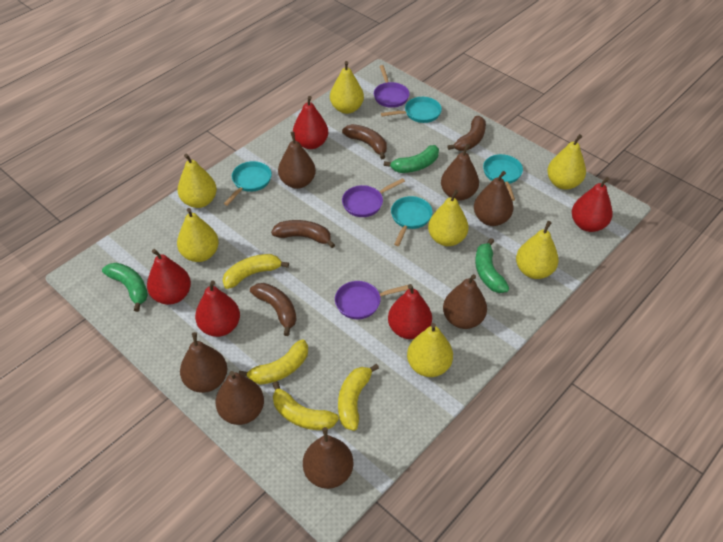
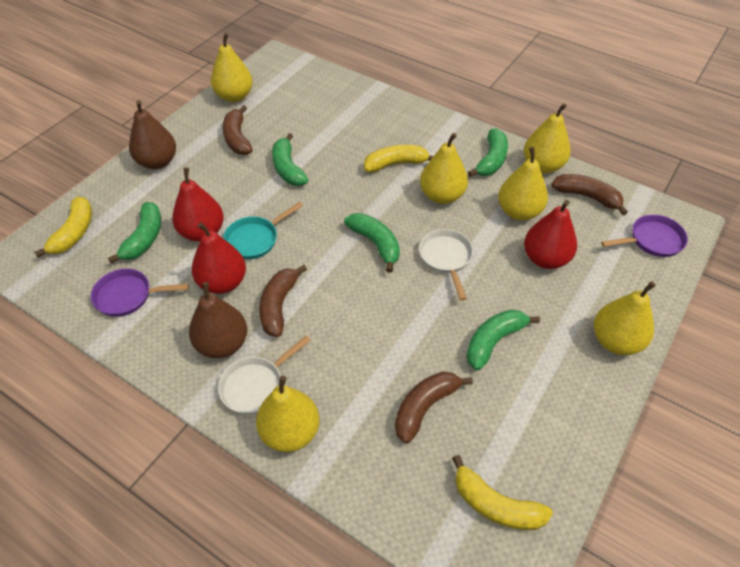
brown pear: 7 -> 2
green banana: 3 -> 5
purple pan: 3 -> 2
red pear: 5 -> 3
turquoise pan: 4 -> 1
white pan: 0 -> 2
yellow banana: 4 -> 3
yellow pear: 7 -> 6

